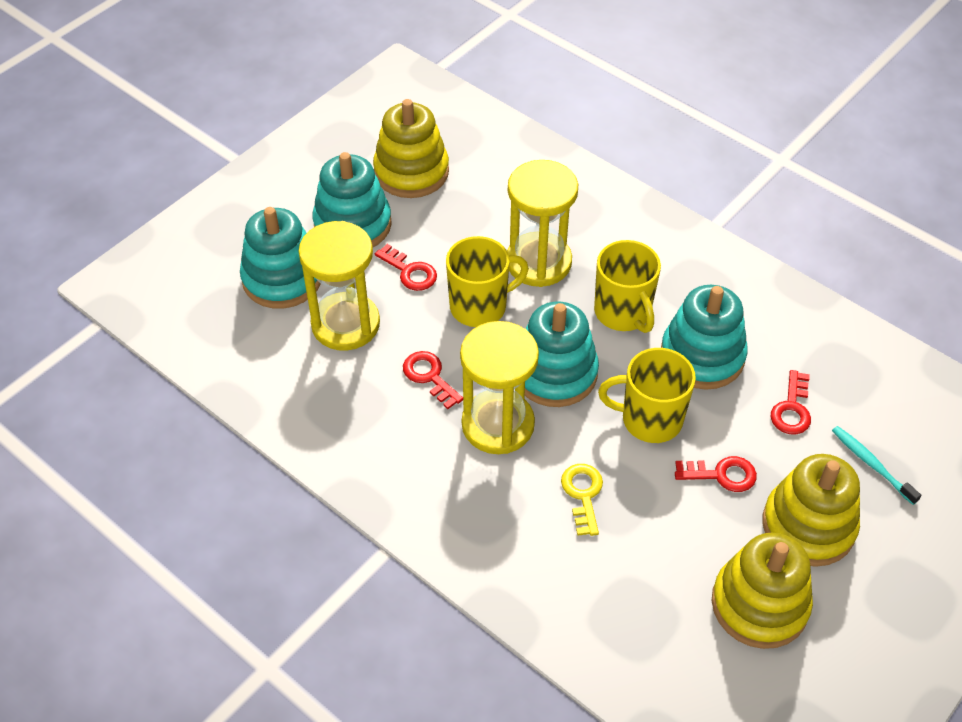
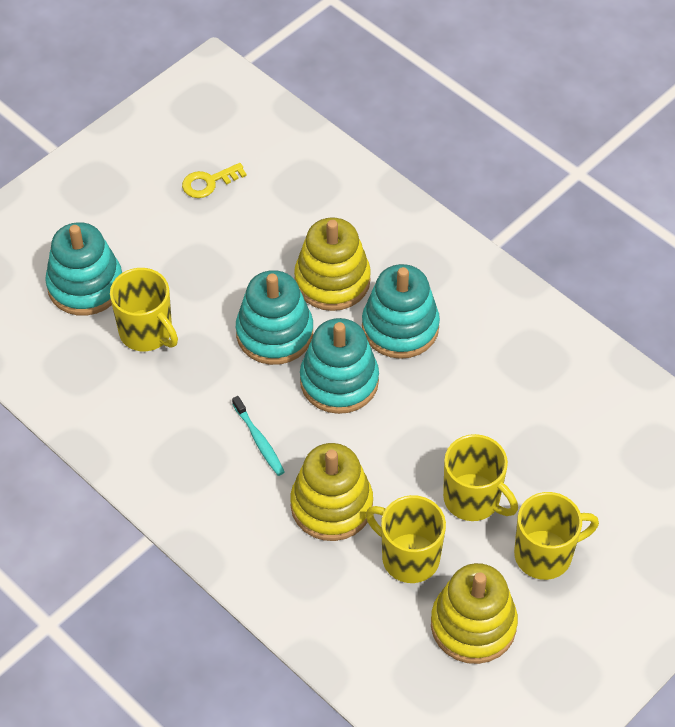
red key: 4 -> 0
yellow hourglass: 3 -> 0
yellow mug: 3 -> 4

